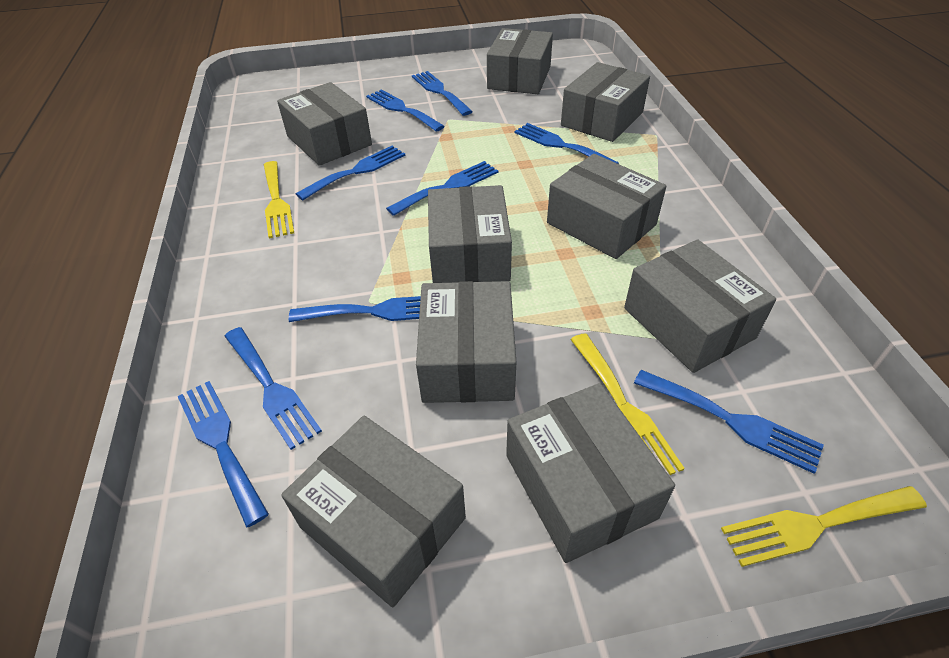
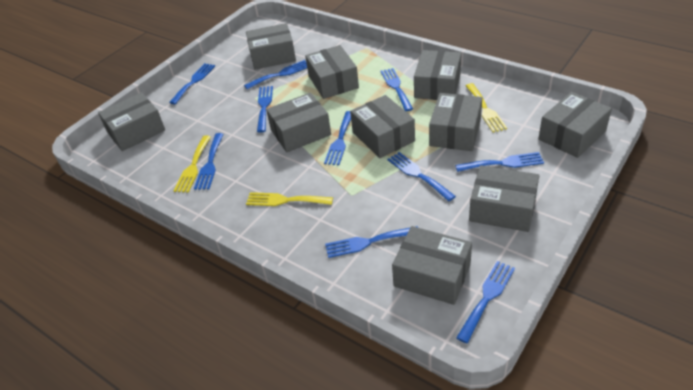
blue fork: 9 -> 10
grey box: 9 -> 10

